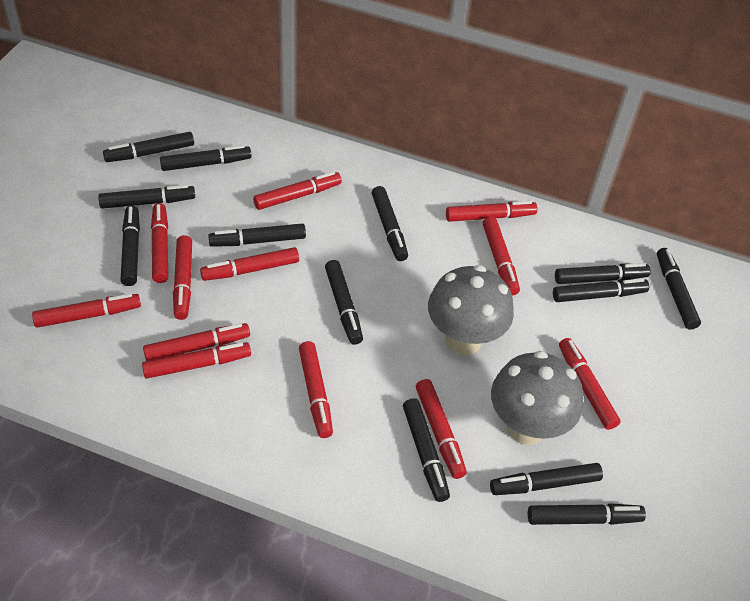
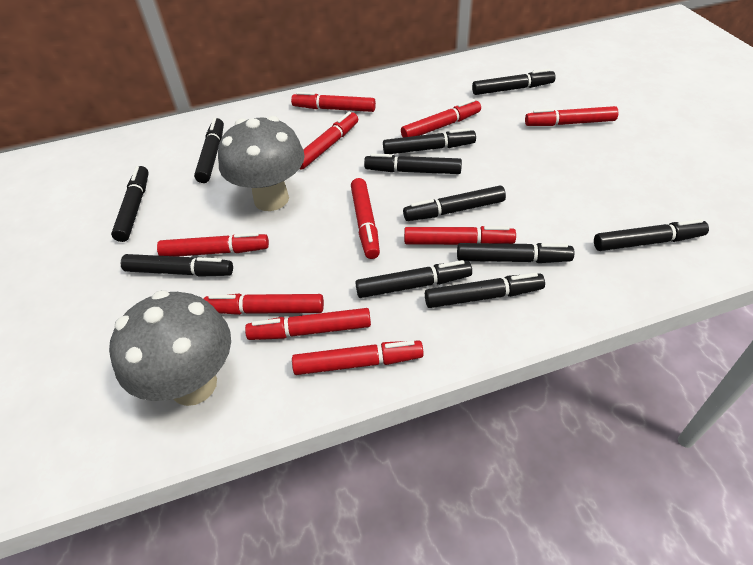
black marker: 13 -> 11
red marker: 12 -> 10

